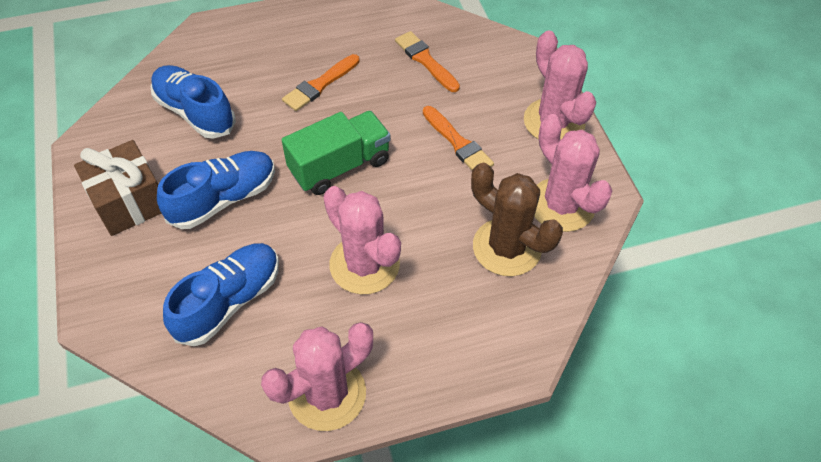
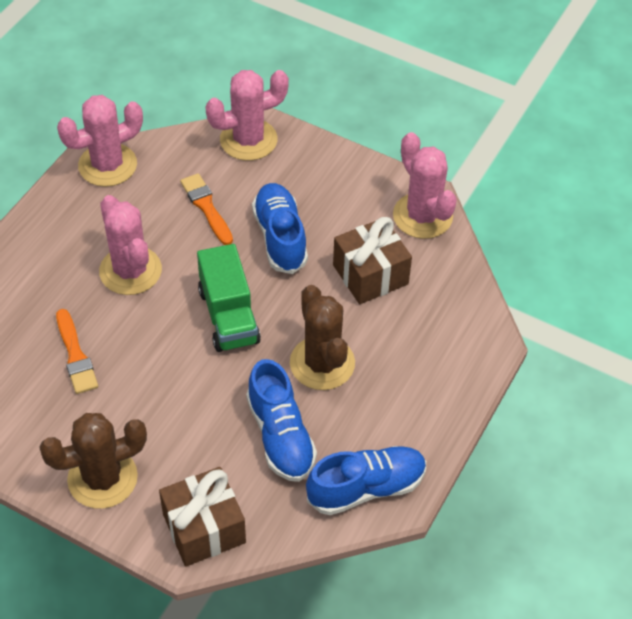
brown cactus: 1 -> 2
brown gift: 1 -> 2
orange brush: 3 -> 2

